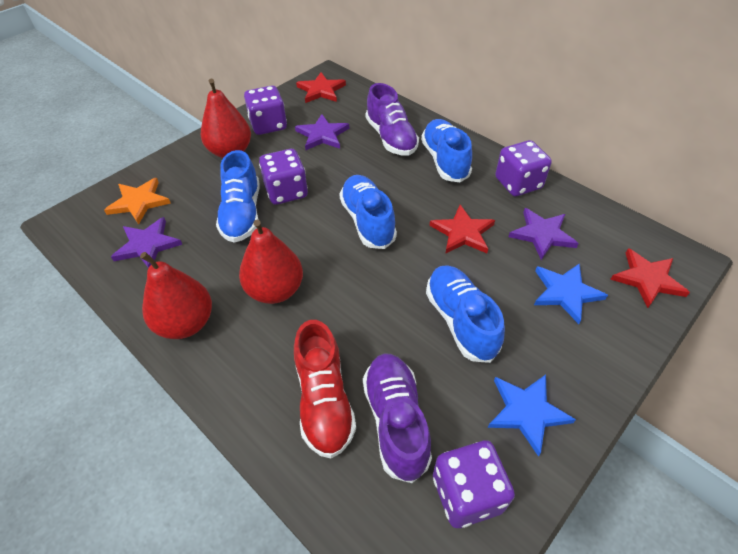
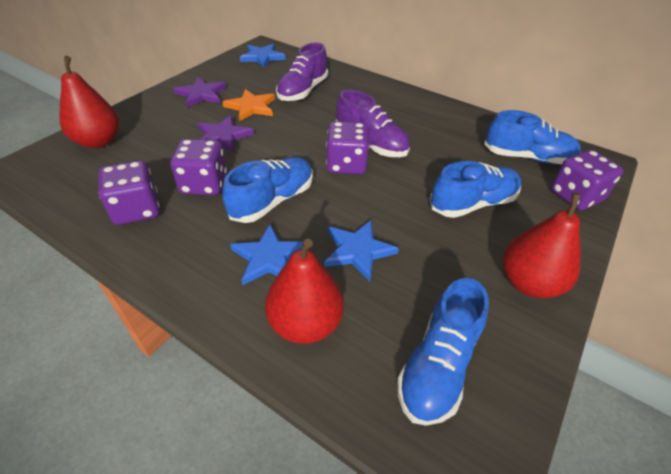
blue star: 2 -> 3
purple star: 3 -> 2
red shoe: 1 -> 0
red star: 3 -> 0

